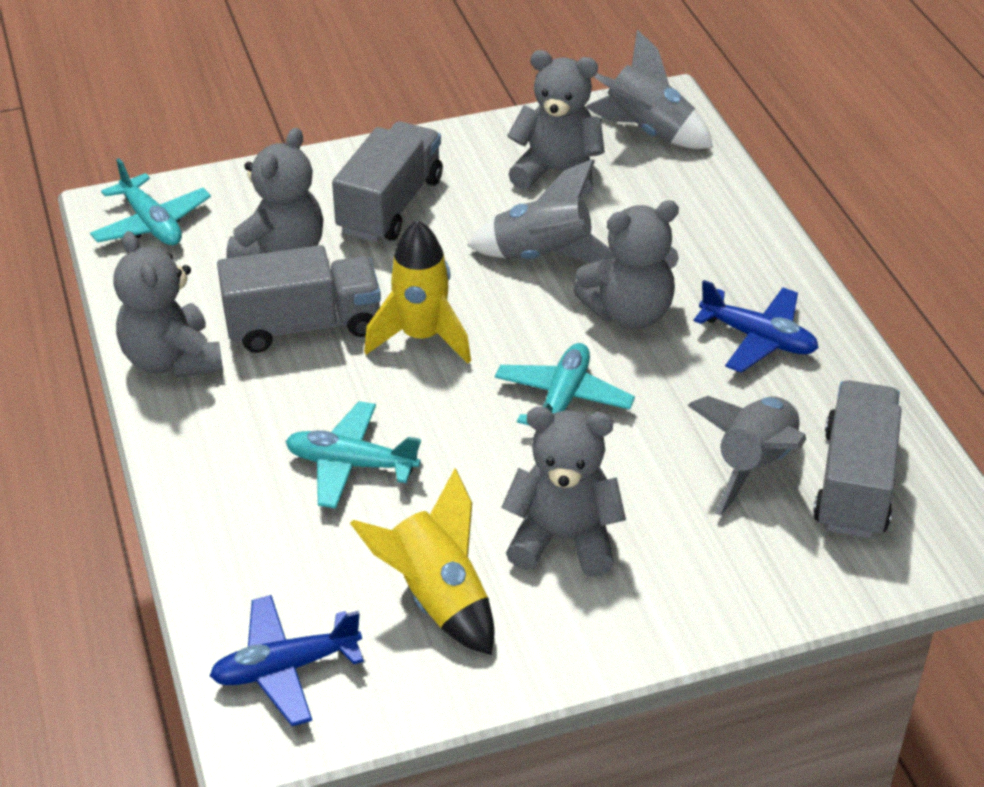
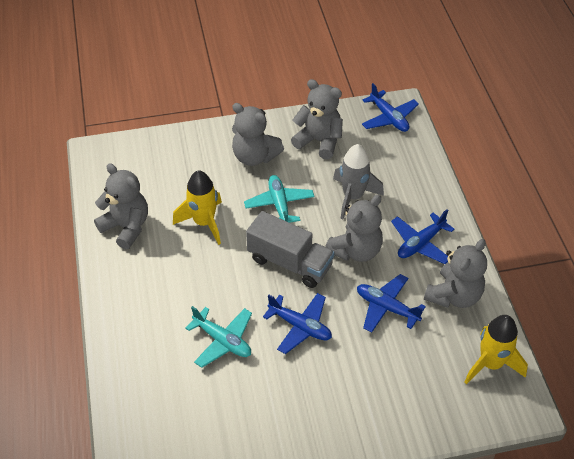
blue plane: 2 -> 4
grey rocket: 3 -> 1
grey truck: 3 -> 1
turquoise plane: 3 -> 2

